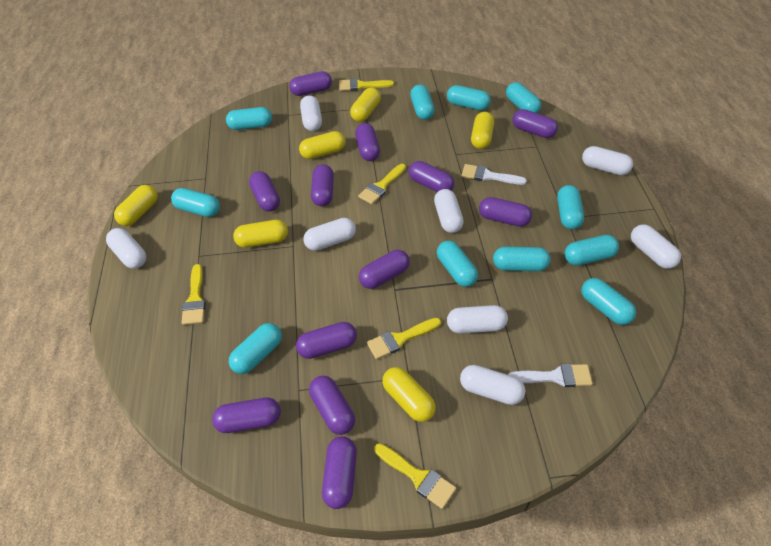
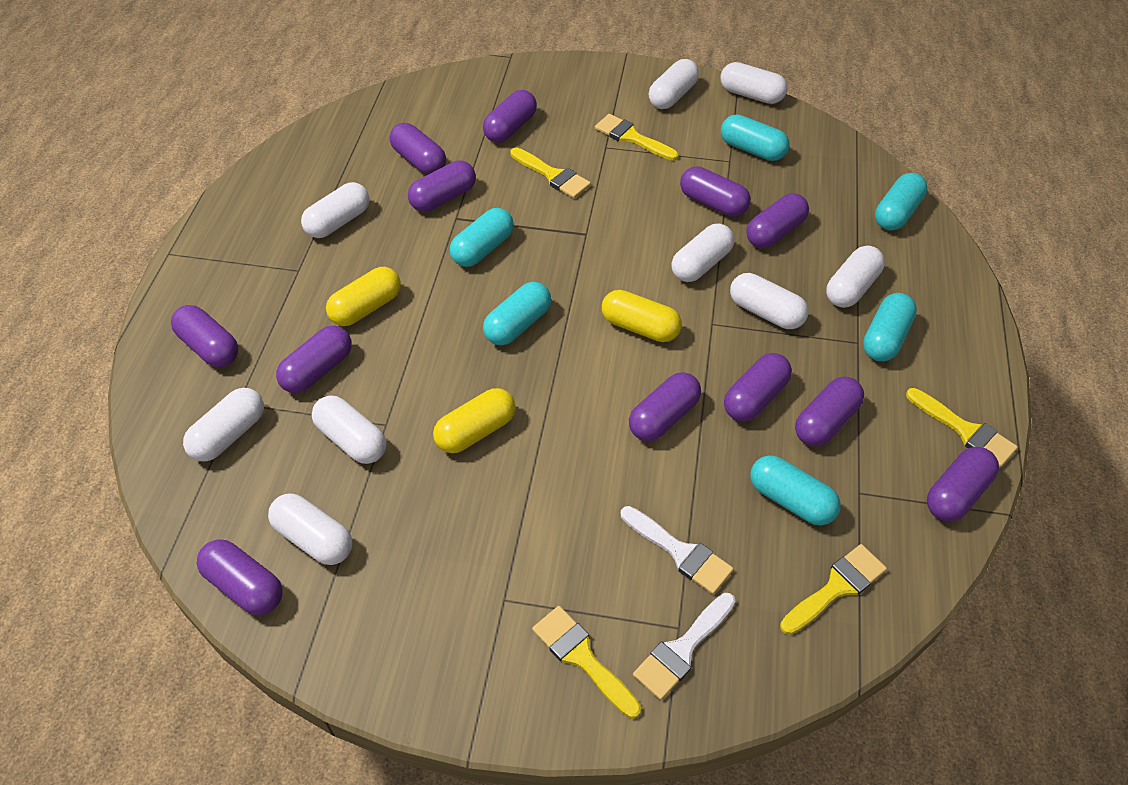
turquoise capsule: 11 -> 6
white capsule: 8 -> 9
yellow capsule: 6 -> 3

